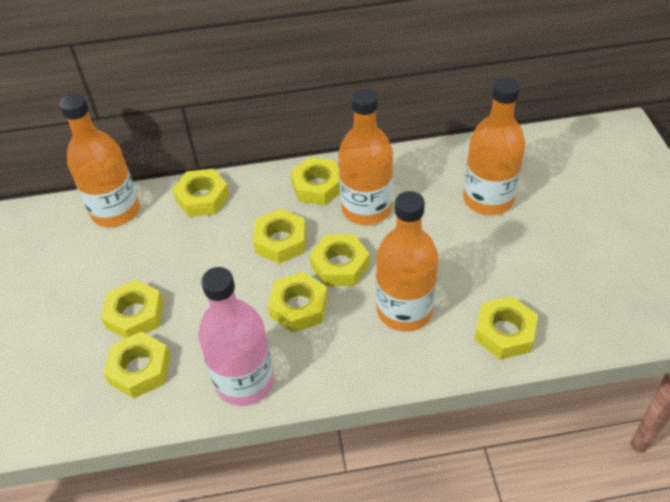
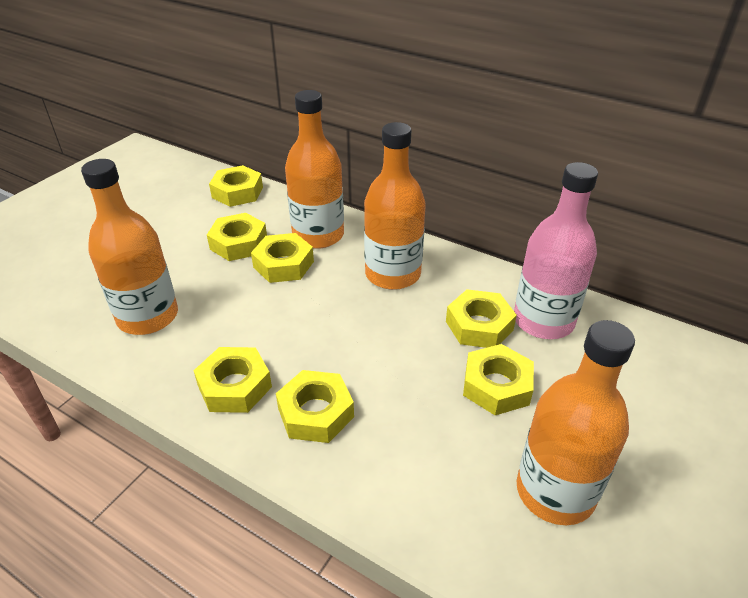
yellow nut: 8 -> 7

